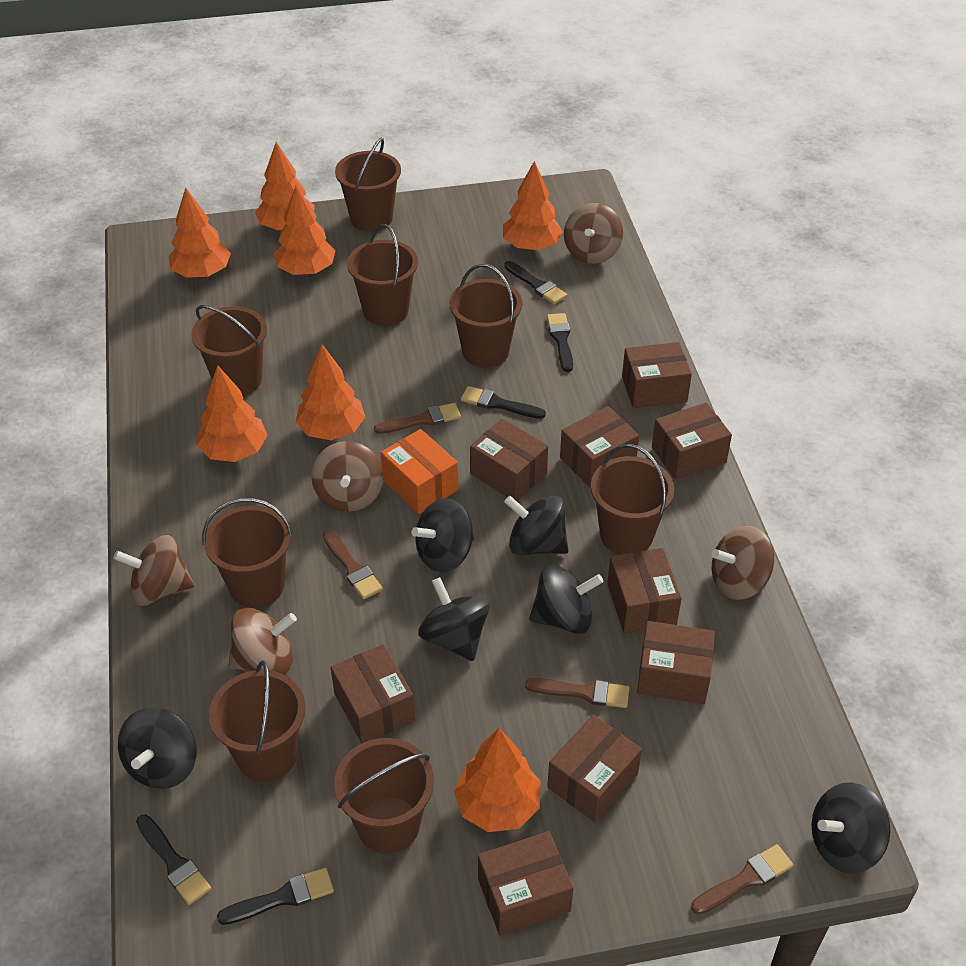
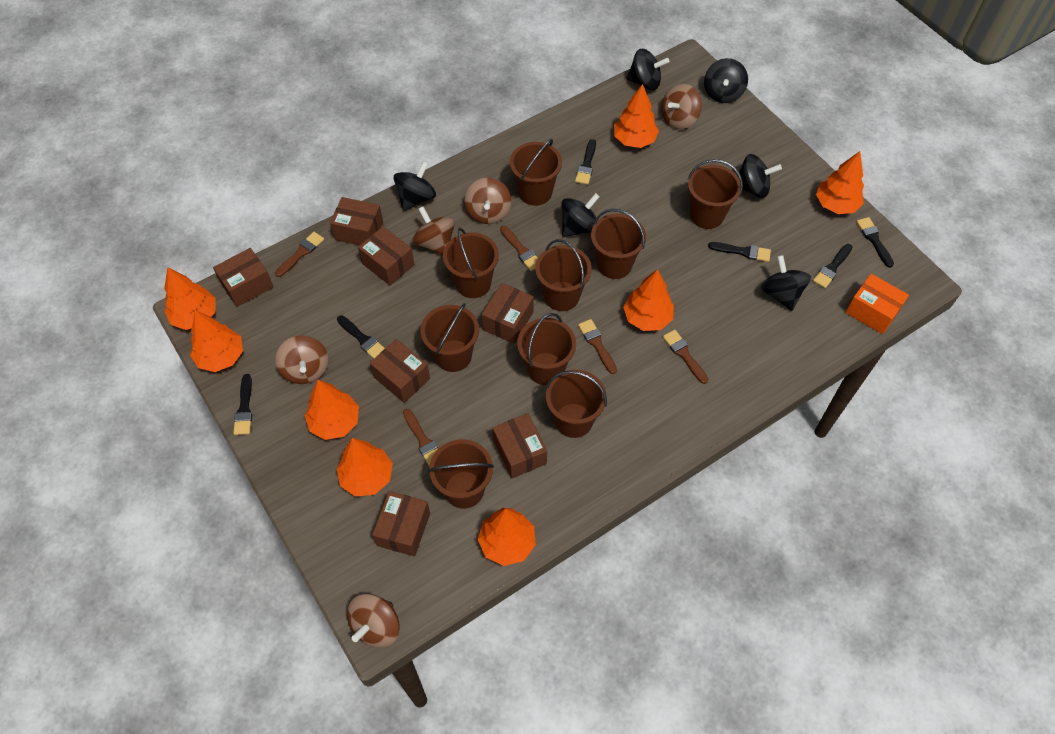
black brush: 5 -> 6
brown box: 9 -> 7
brown brush: 4 -> 5
brown bucket: 8 -> 9
orange tree: 7 -> 8

